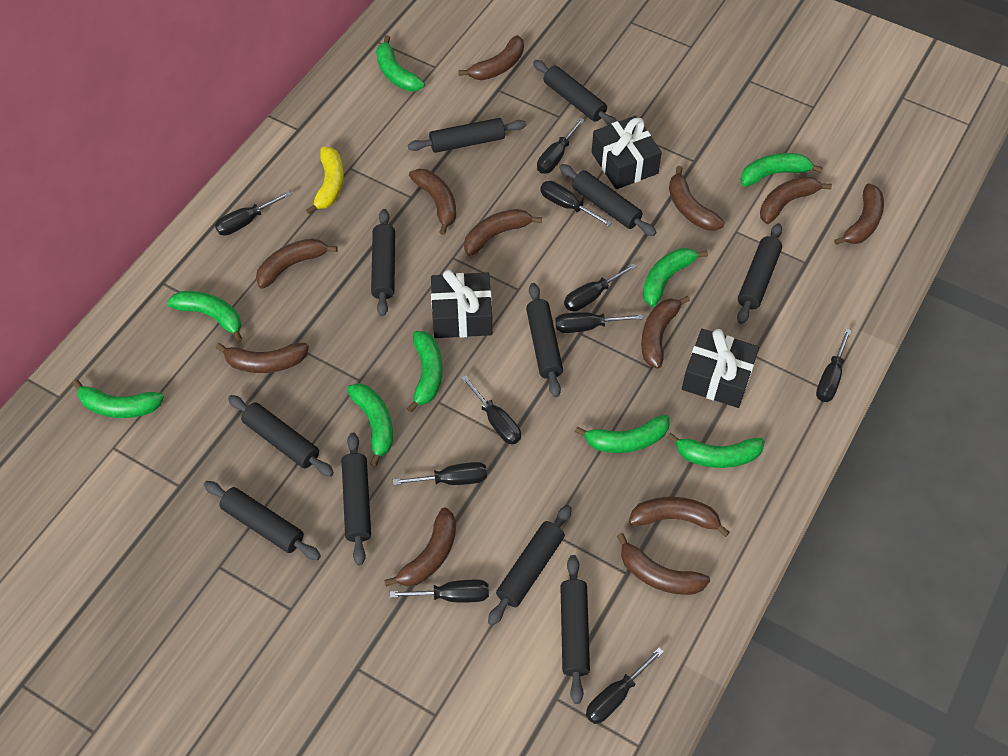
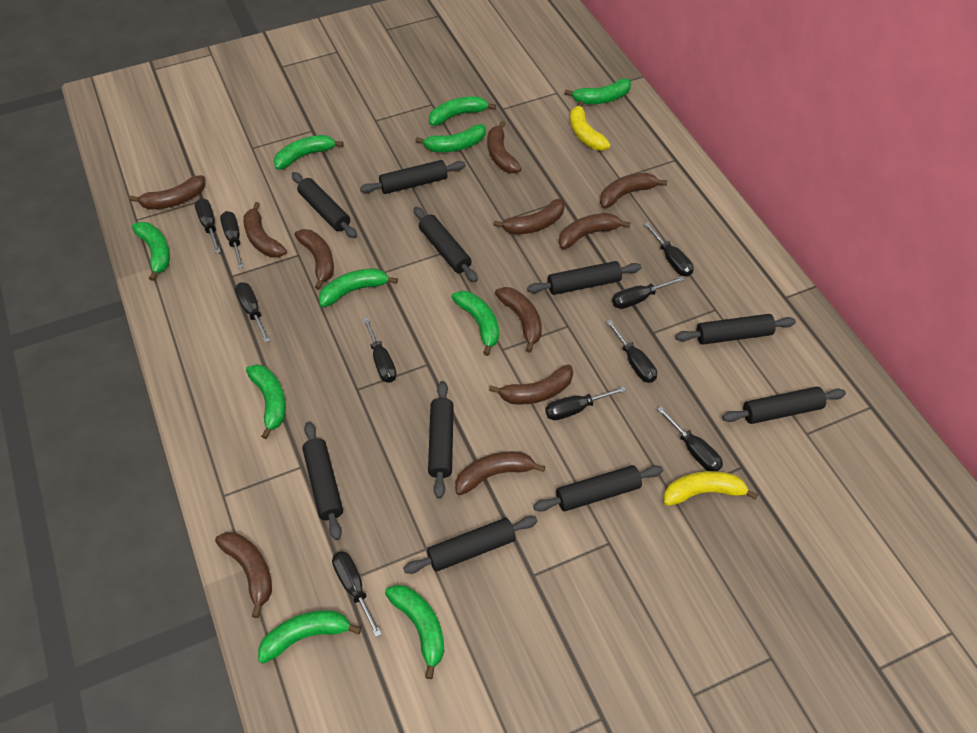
black gift: 3 -> 0
black rolling pin: 11 -> 10
brown banana: 12 -> 11
green banana: 9 -> 10
yellow banana: 1 -> 2

